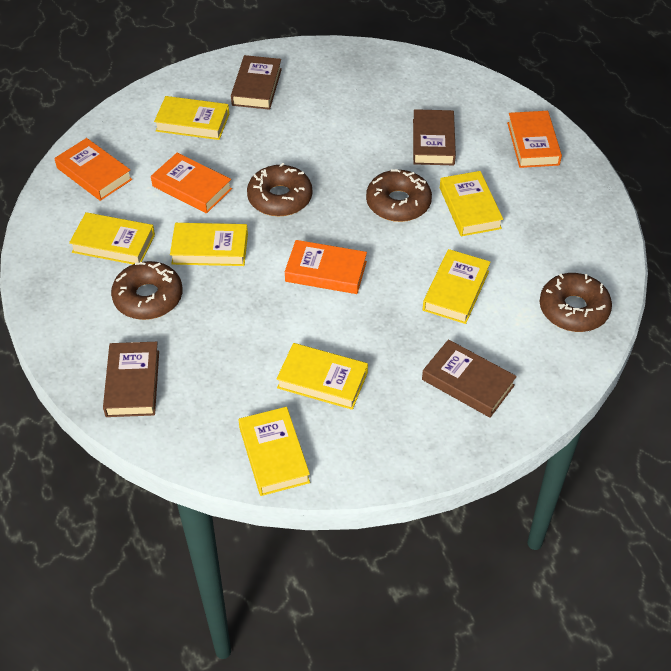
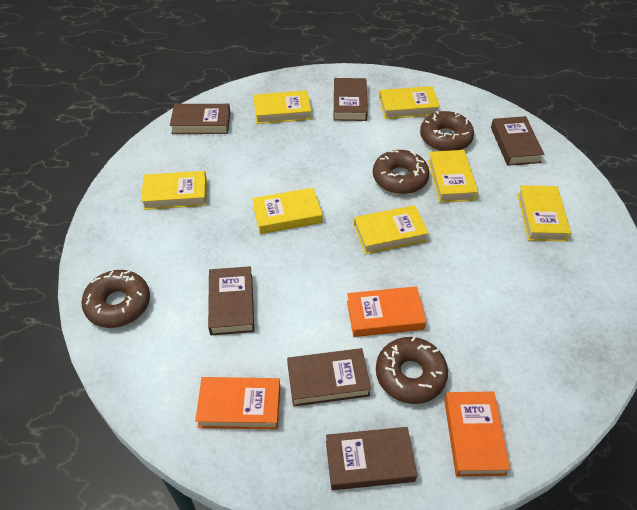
brown book: 4 -> 6
orange book: 4 -> 3

